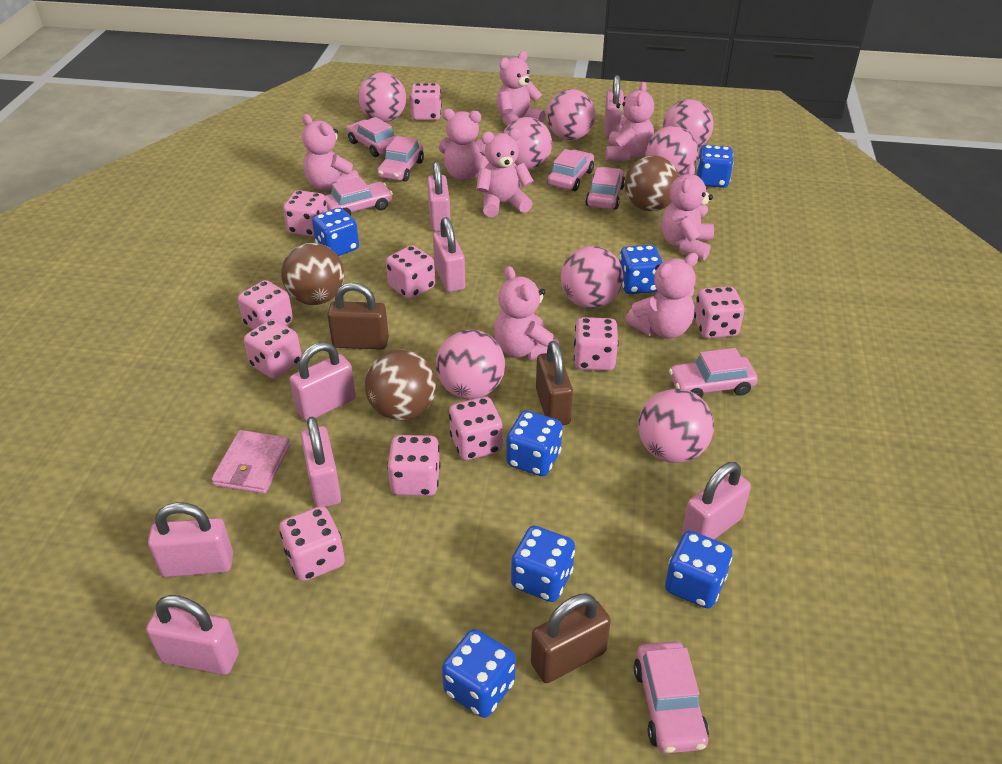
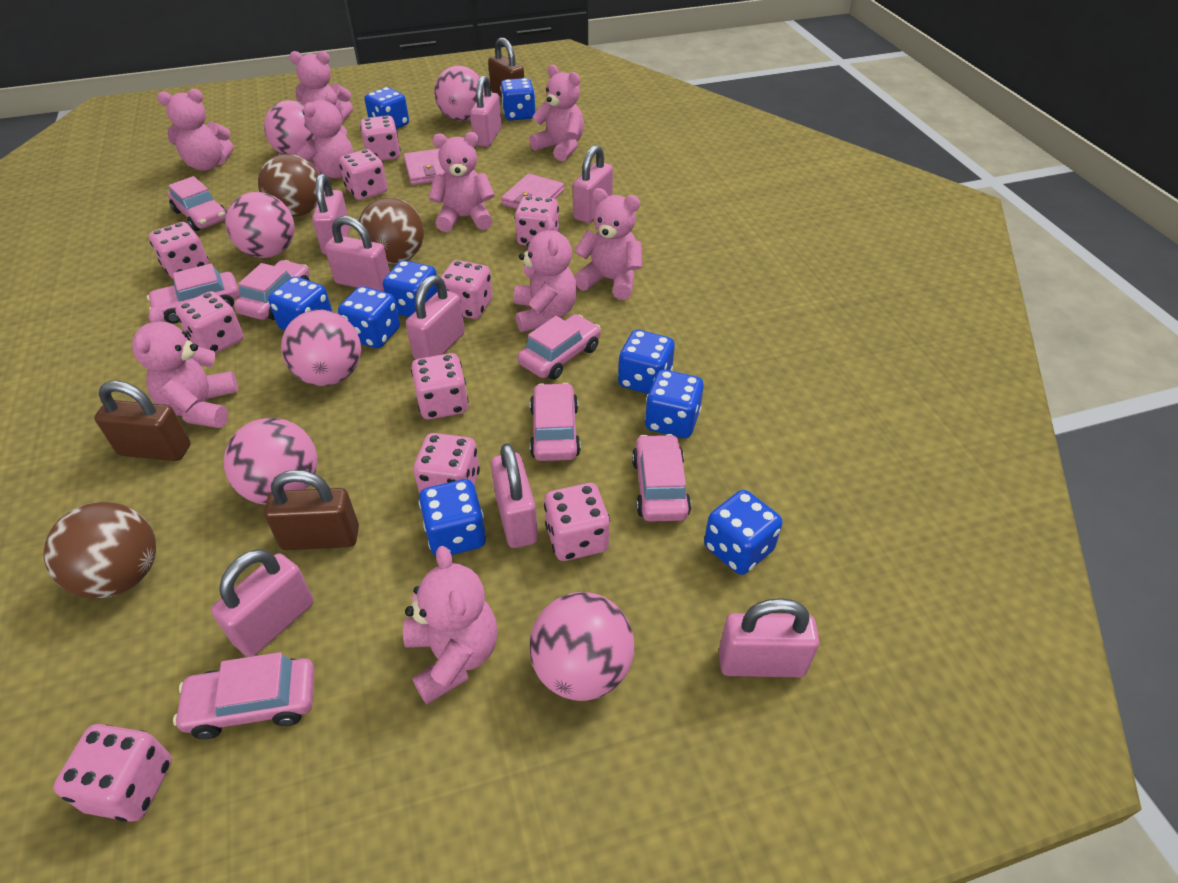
blue dice: 7 -> 9
pink ball: 8 -> 6
pink teddy bear: 8 -> 9
pink wallet: 1 -> 2

